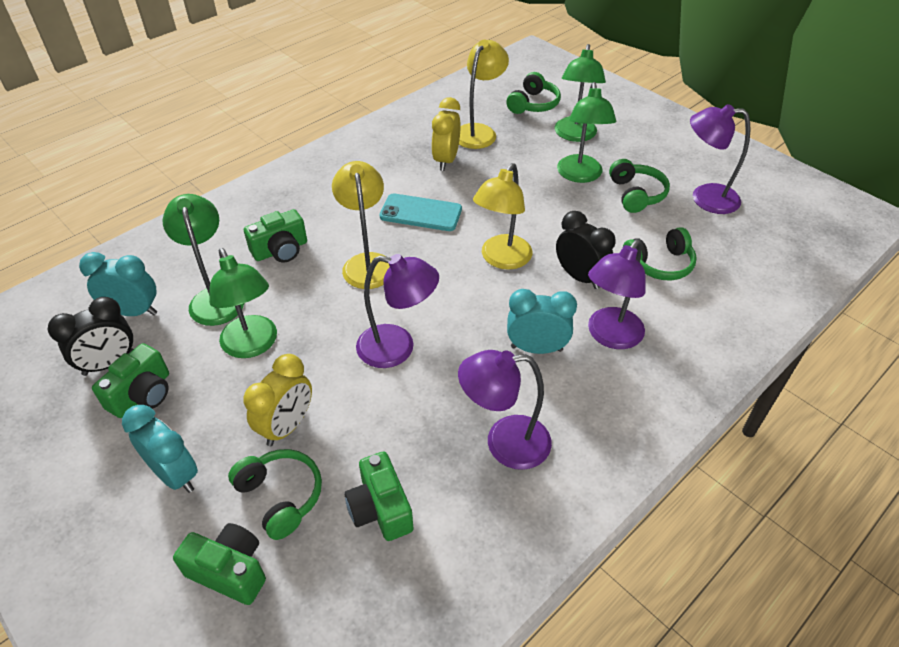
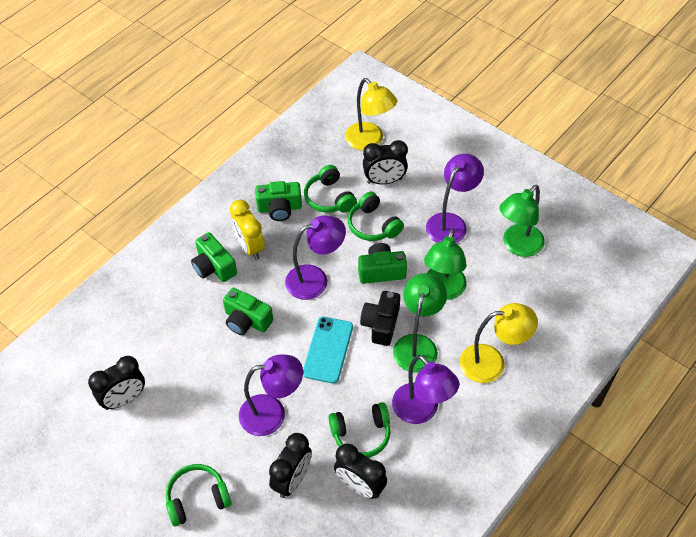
black camera: 0 -> 1
black clock: 2 -> 4
green lamp: 4 -> 3
turquoise clock: 3 -> 0
yellow clock: 2 -> 1
yellow lamp: 3 -> 2

